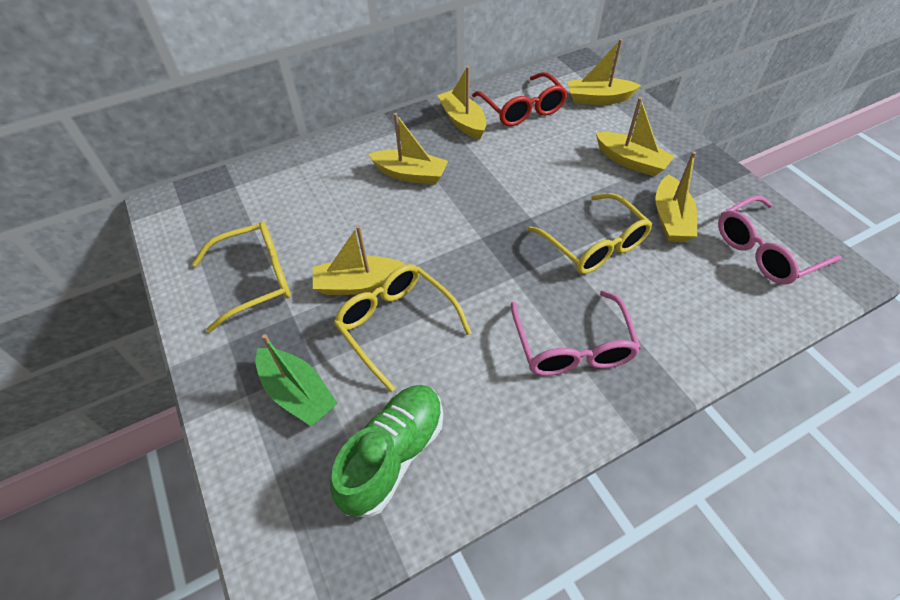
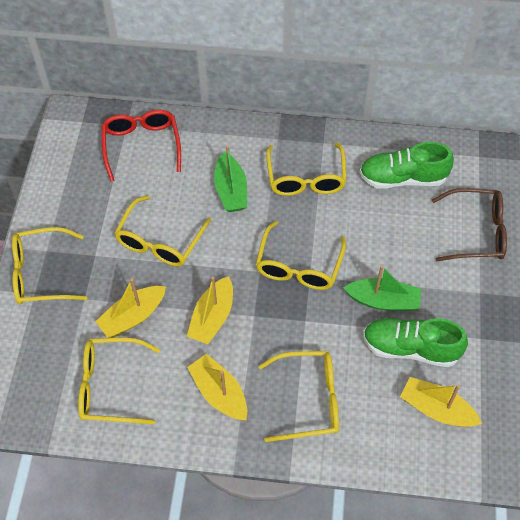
brown glasses: 0 -> 1
green boat: 1 -> 2
green shoe: 1 -> 2
pink glasses: 2 -> 0
yellow boat: 6 -> 4
yellow glasses: 3 -> 6

